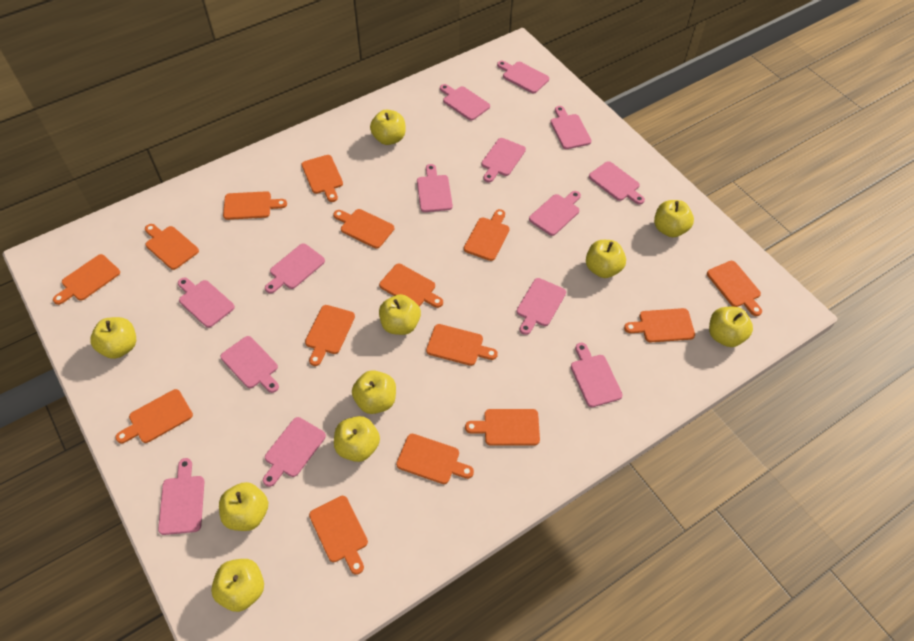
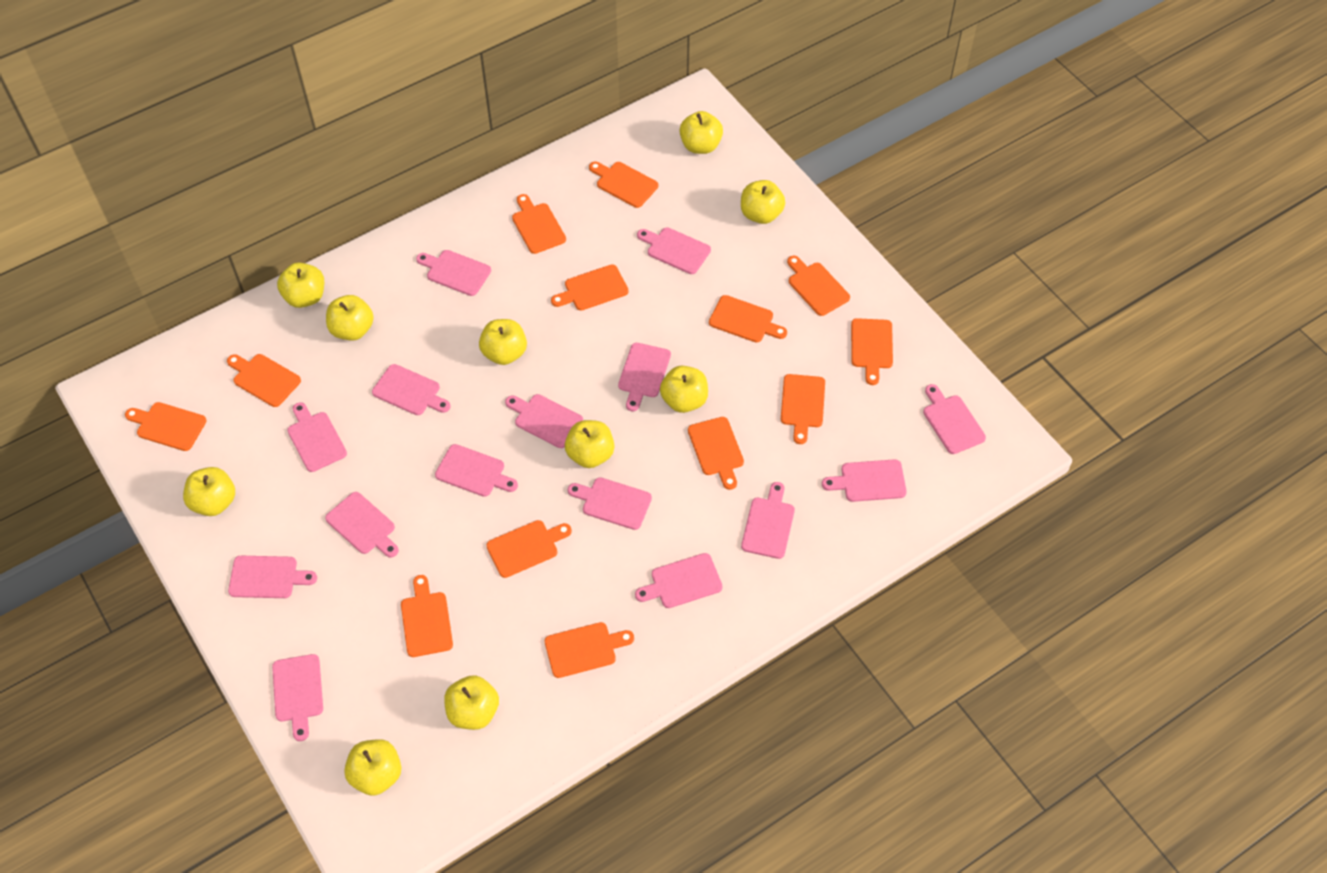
orange cutting board: 15 -> 13
pink cutting board: 14 -> 15

